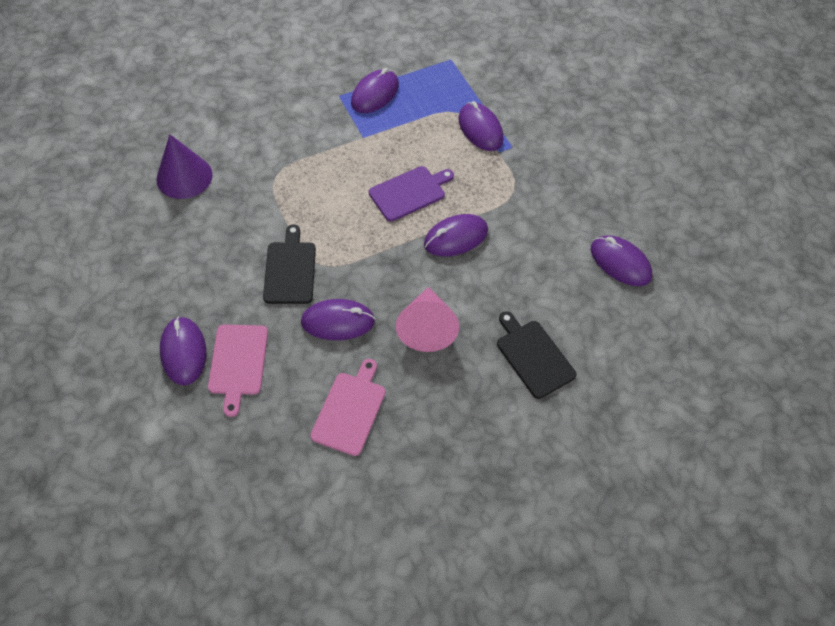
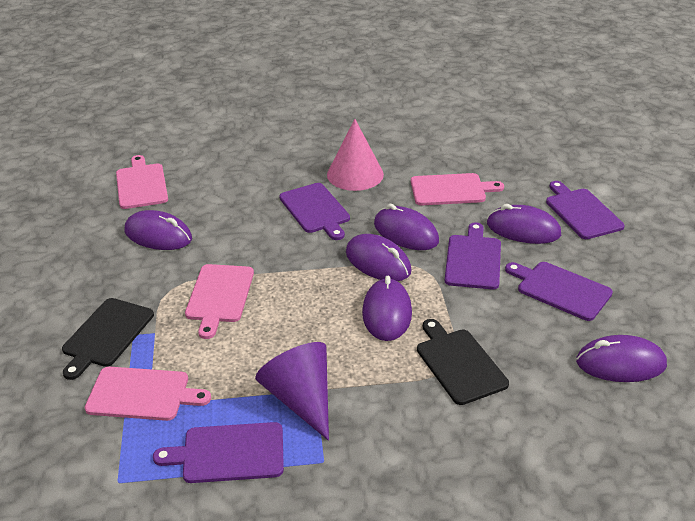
pink cutting board: 2 -> 4
purple cutting board: 1 -> 5

